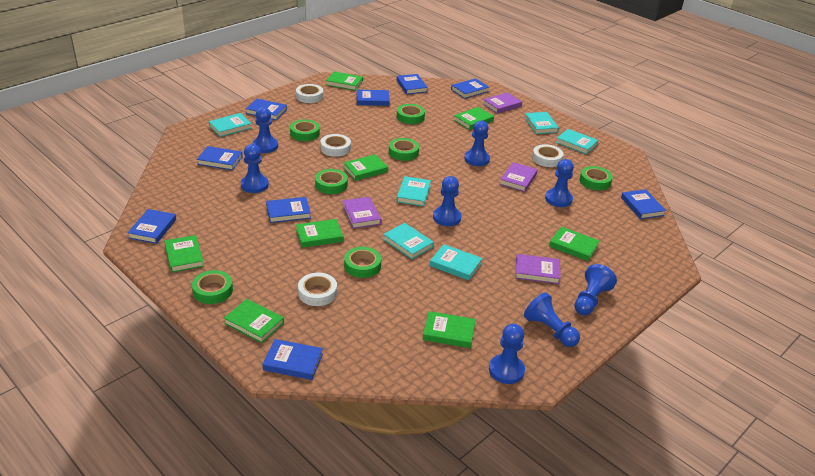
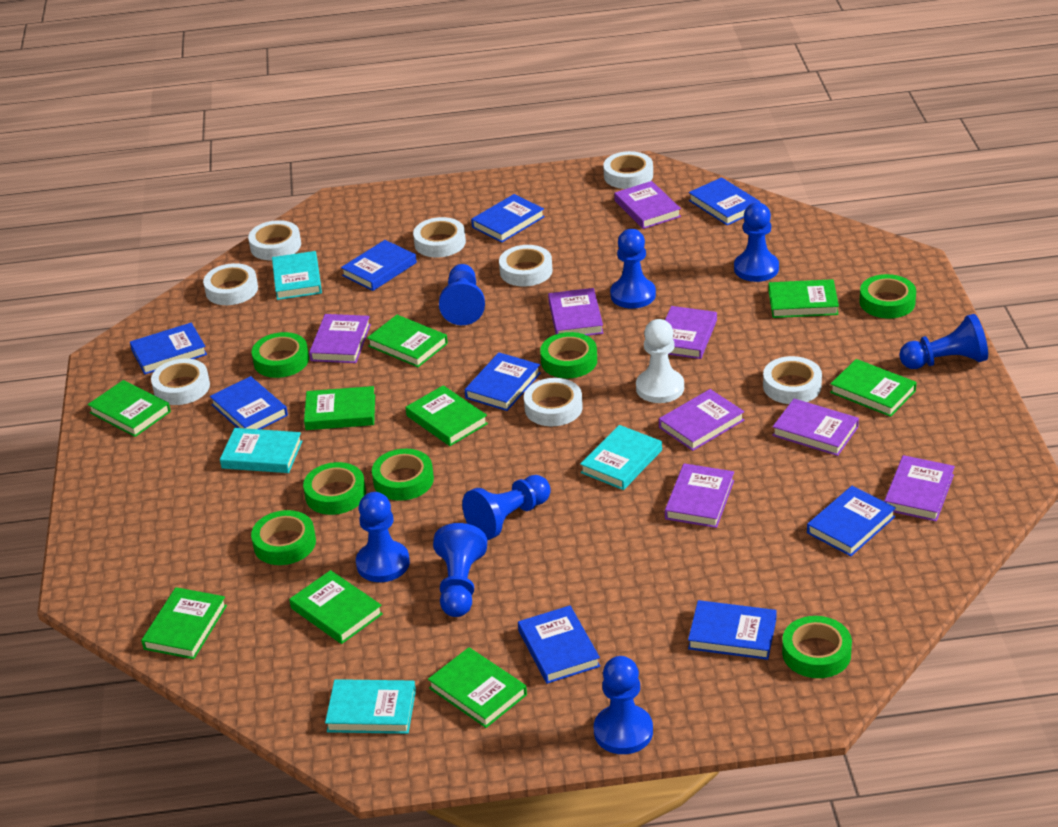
green book: 8 -> 9
purple book: 4 -> 8
turquoise book: 6 -> 4
white pawn: 0 -> 1
white tape: 4 -> 8

